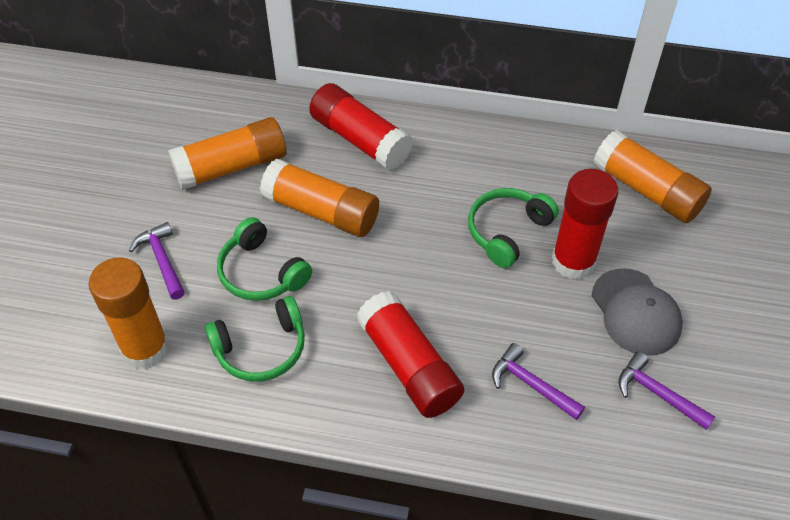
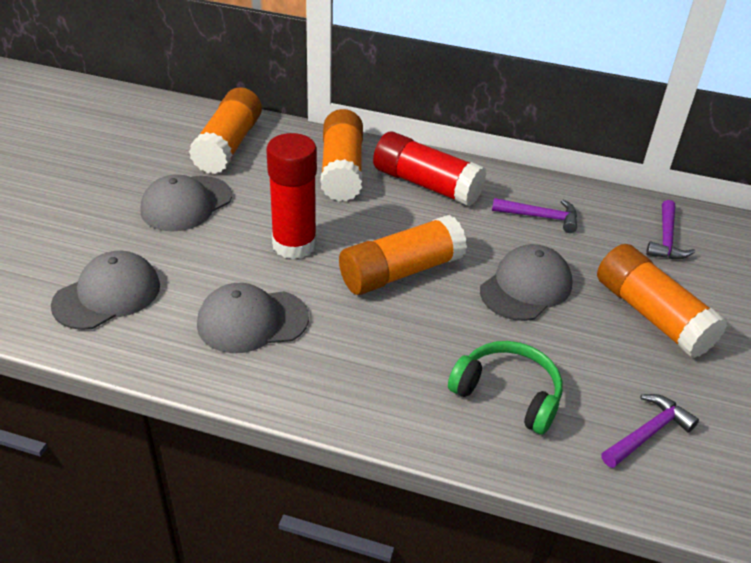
green headphones: 3 -> 1
grey cap: 1 -> 4
red glue stick: 3 -> 2

